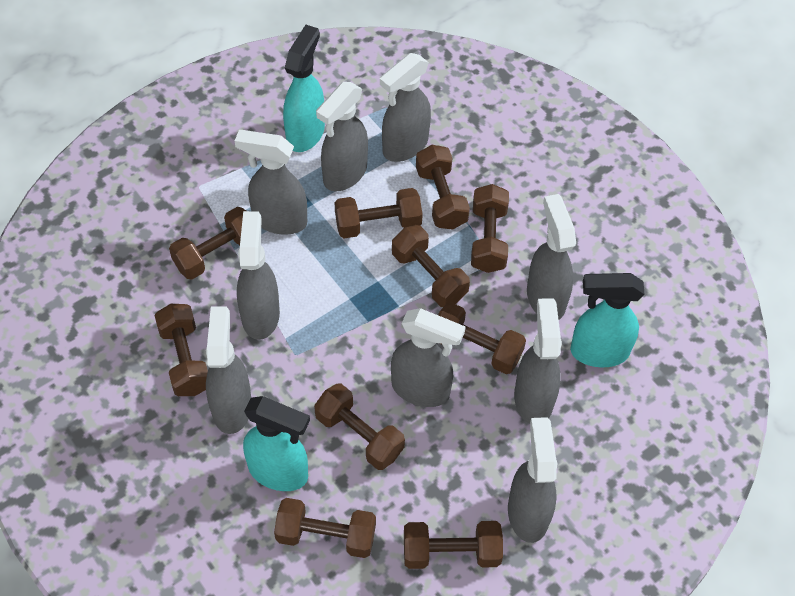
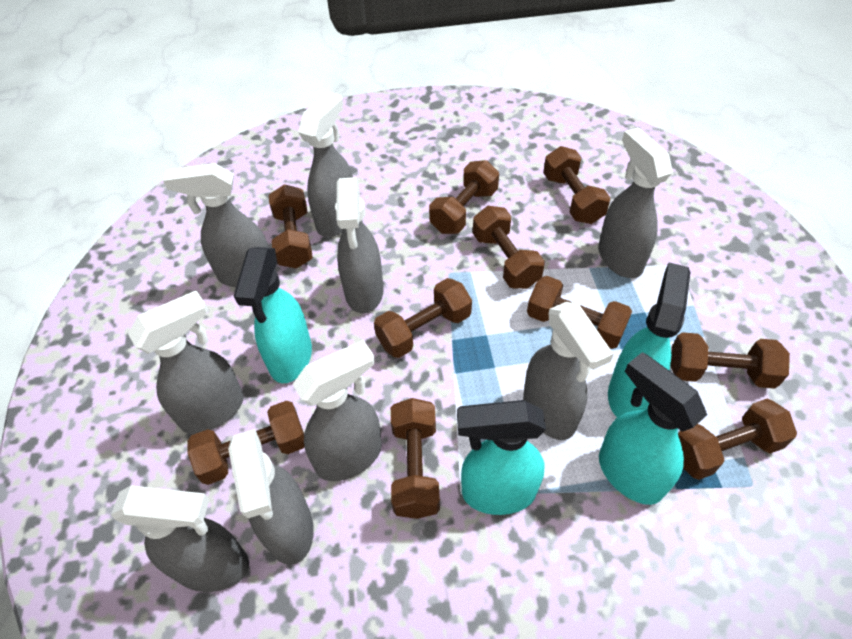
turquoise spray bottle: 3 -> 4

